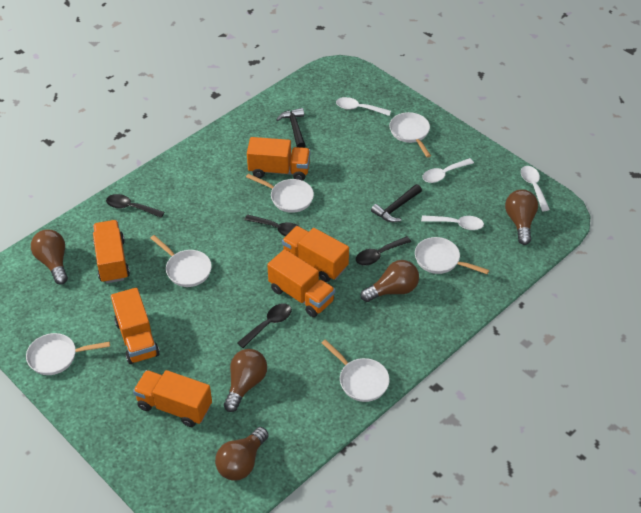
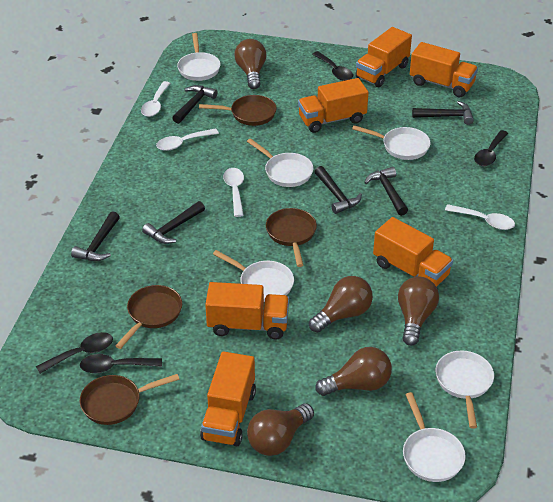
black hammer: 2 -> 6
brown pan: 0 -> 4

